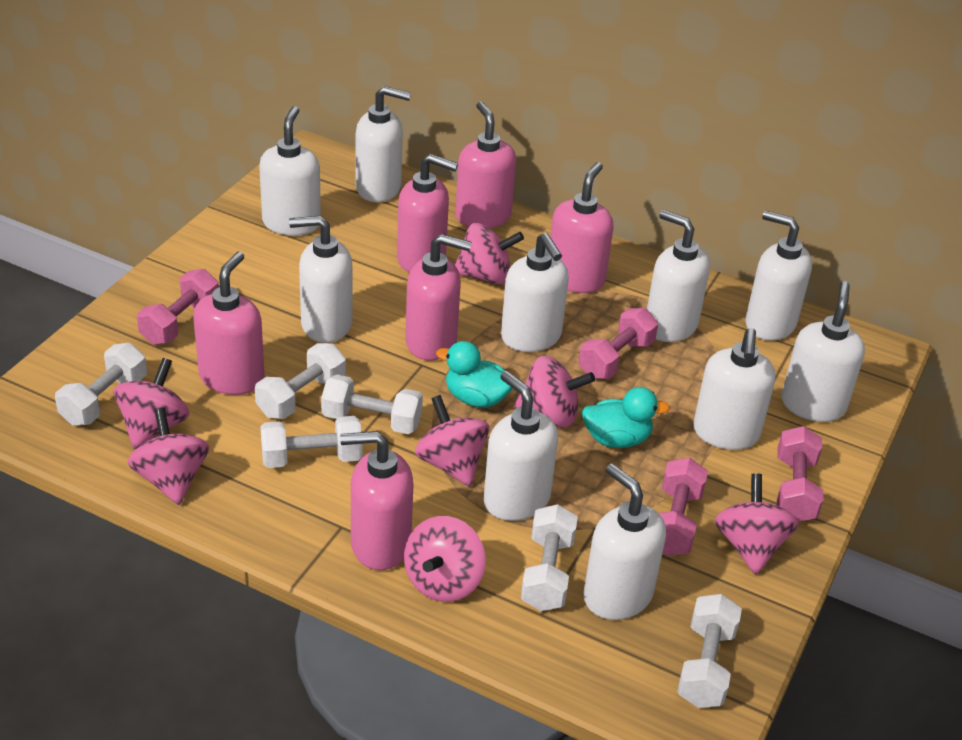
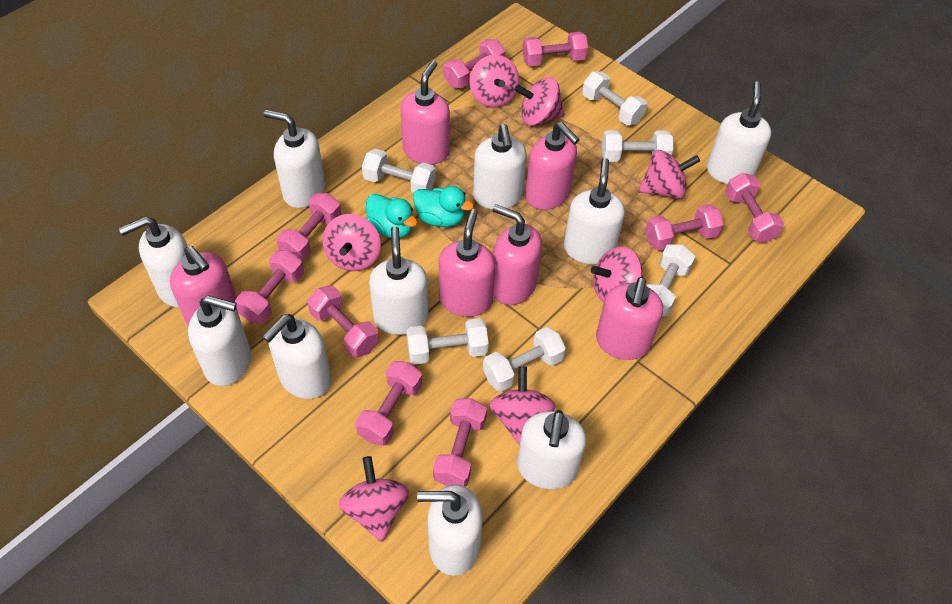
pink dumbbell: 4 -> 9

